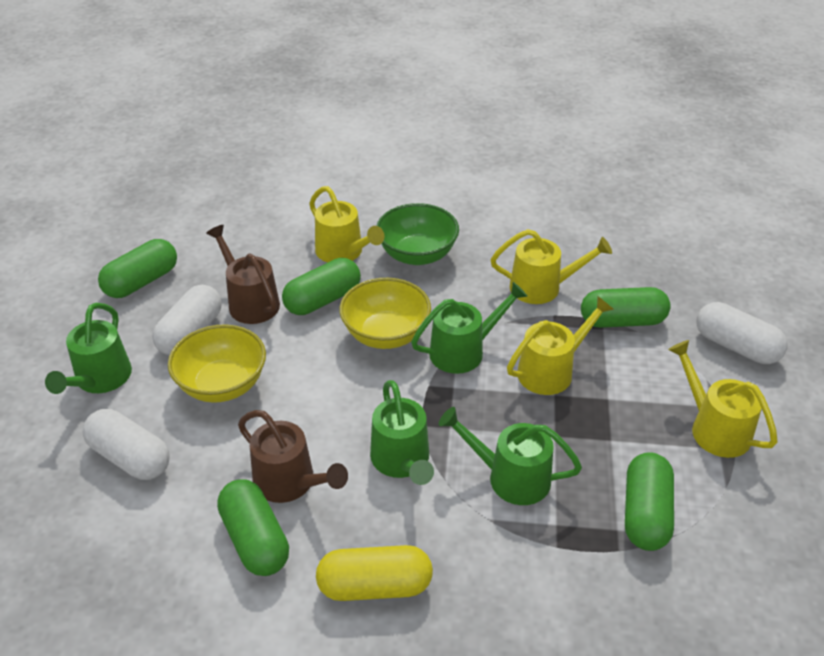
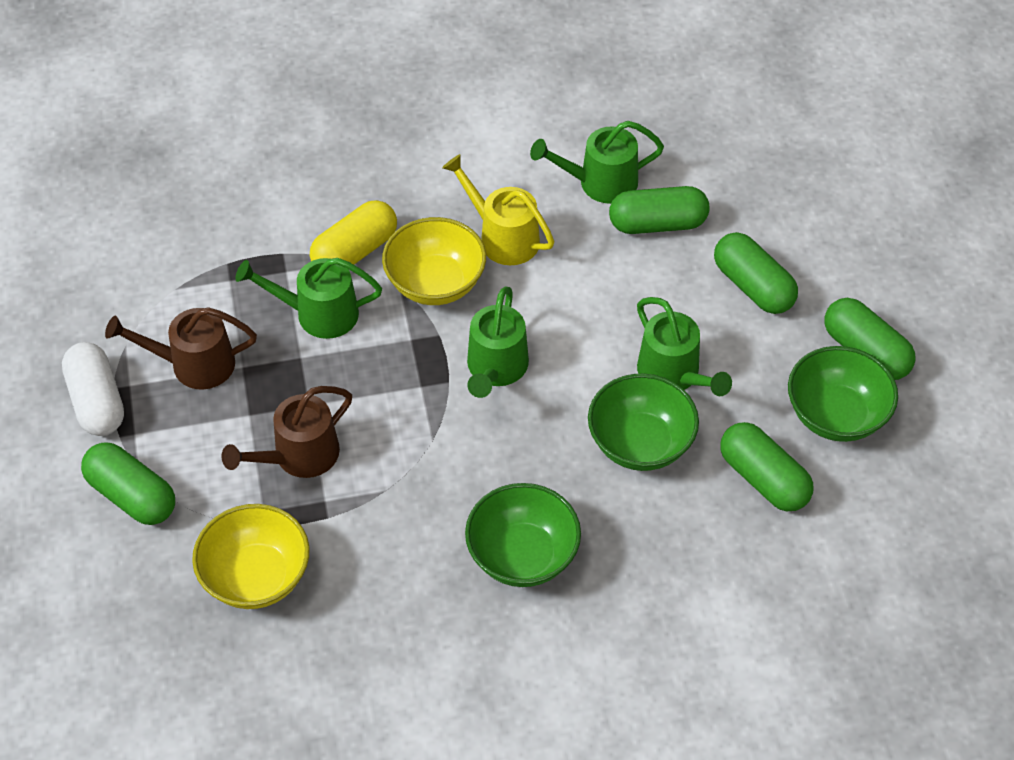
green bowl: 1 -> 3
white capsule: 3 -> 1
yellow watering can: 4 -> 1

